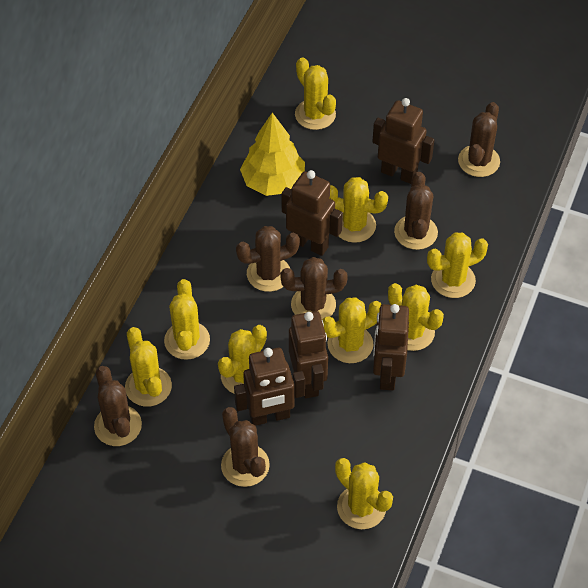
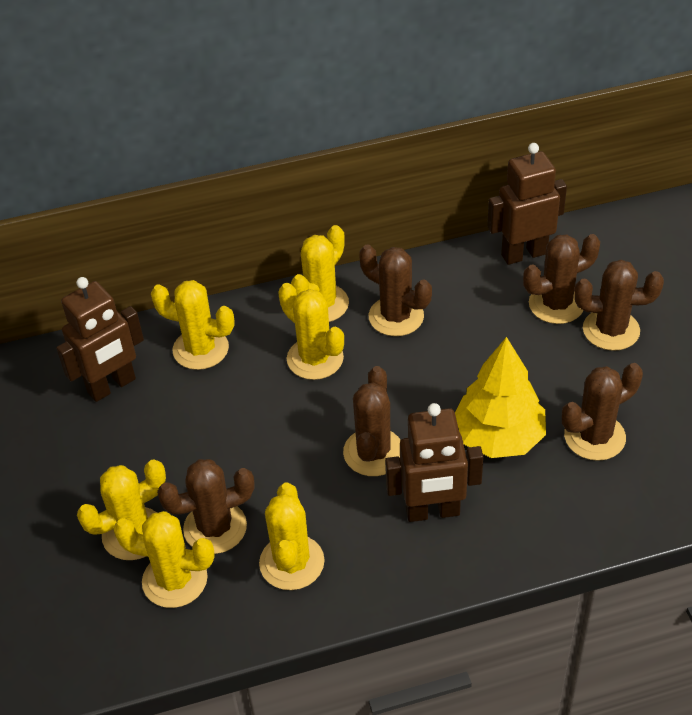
brown robot: 5 -> 3
yellow cactus: 9 -> 6

